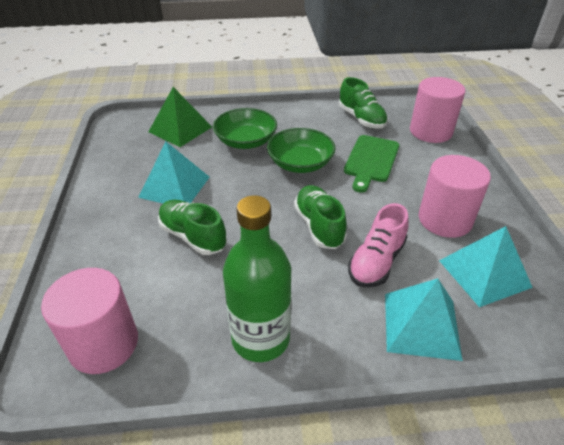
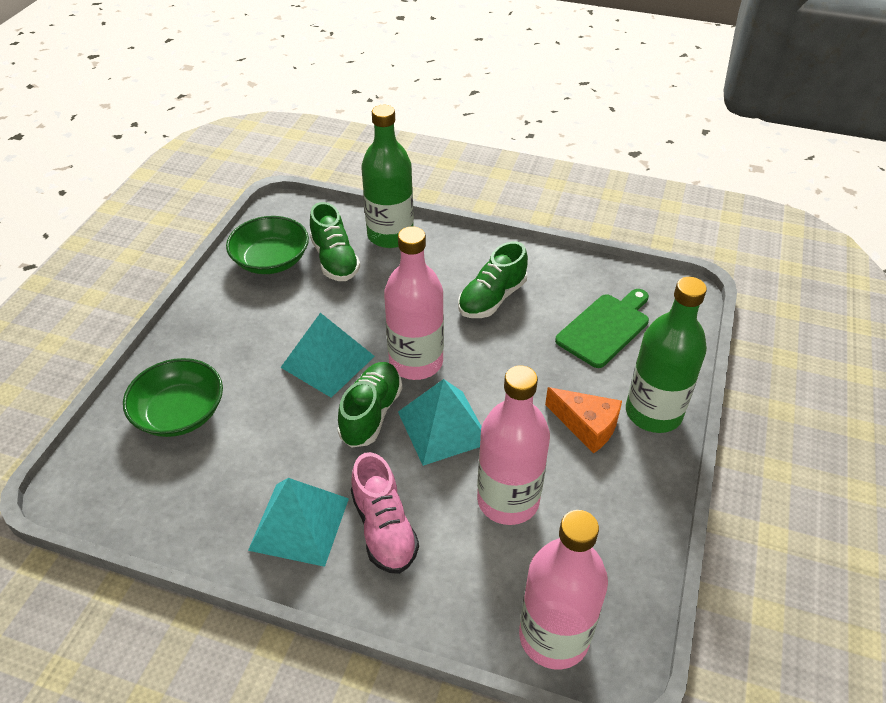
green bottle: 1 -> 2
green pyramid: 1 -> 0
orange cheese: 0 -> 1
pink bottle: 0 -> 3
pink cylinder: 3 -> 0

